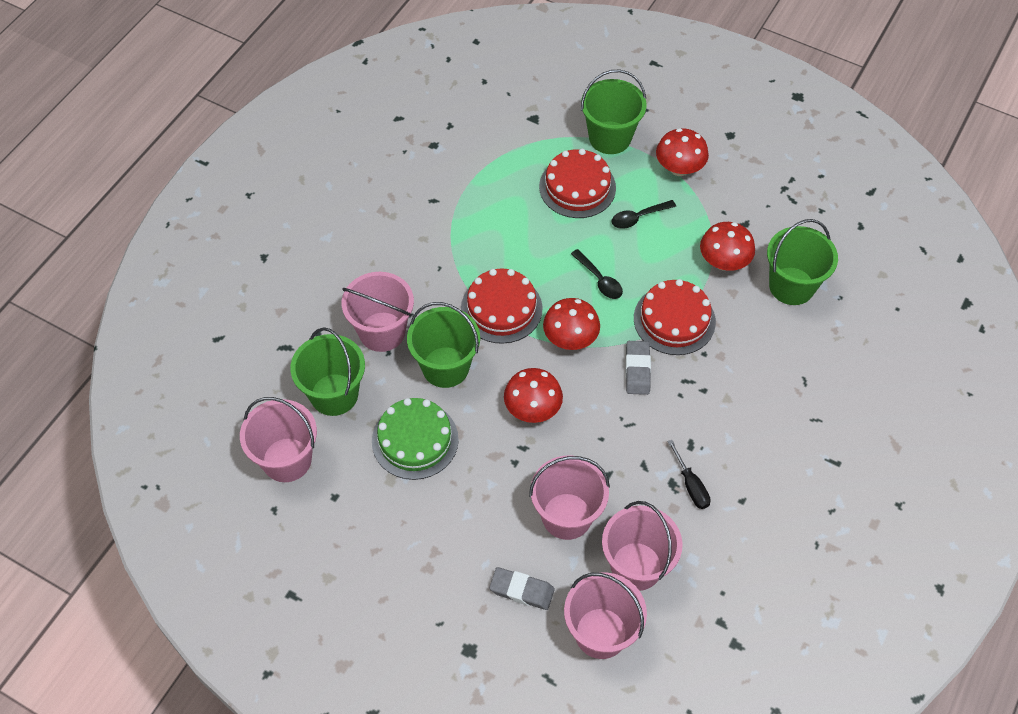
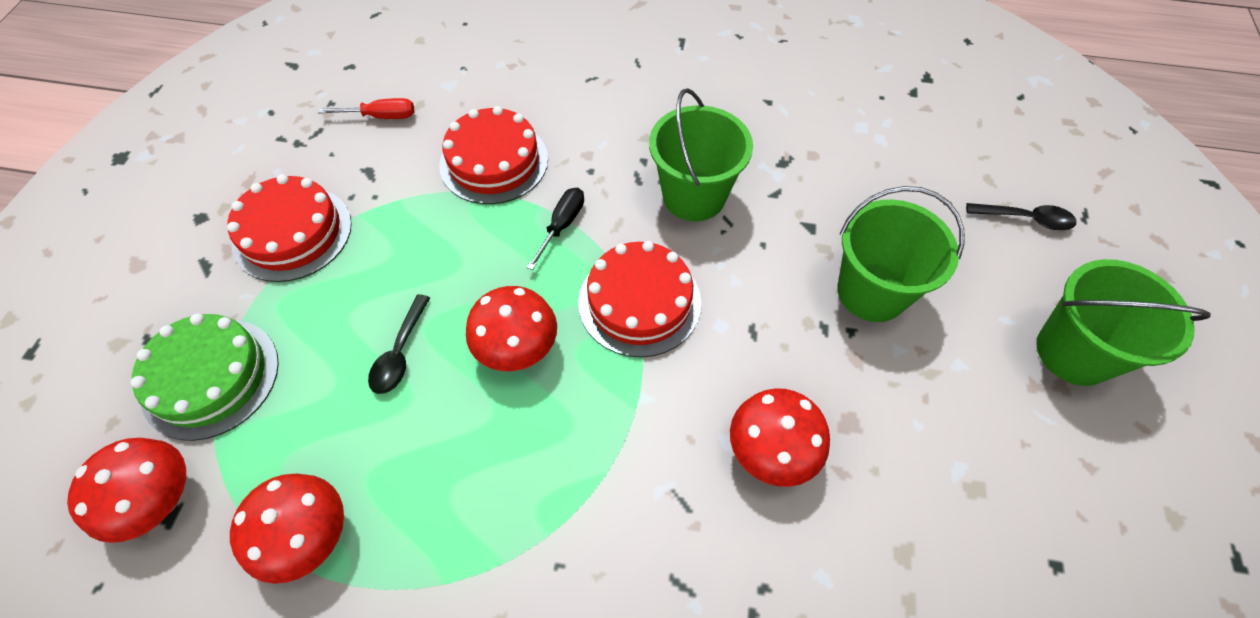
green bucket: 4 -> 3
grey eraser: 2 -> 0
pink bucket: 5 -> 0
red screwdriver: 0 -> 1

